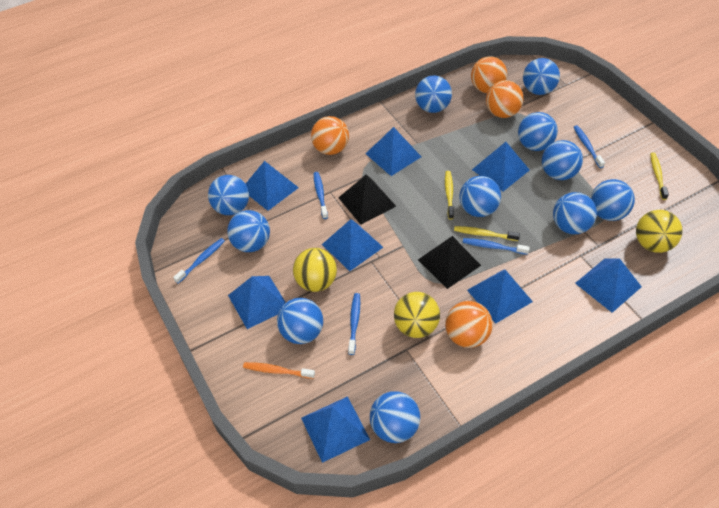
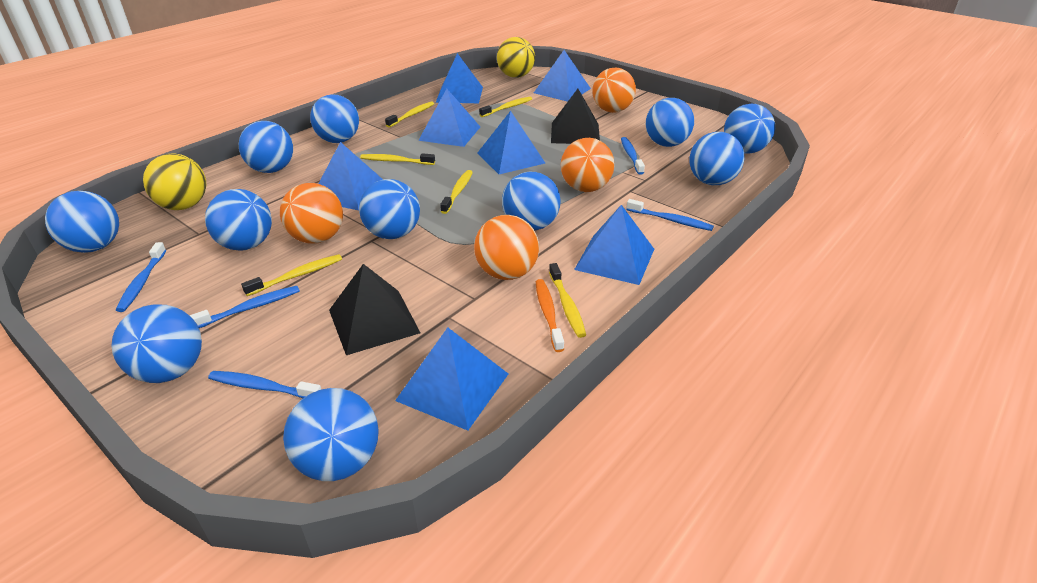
blue pyramid: 8 -> 7
yellow ball: 3 -> 2
yellow toothbrush: 3 -> 6

